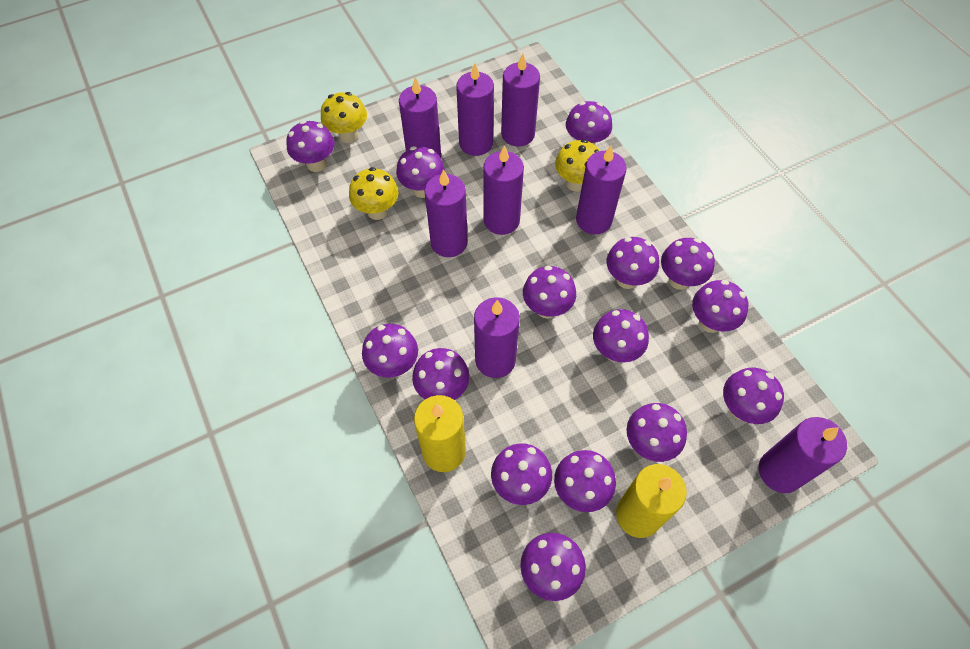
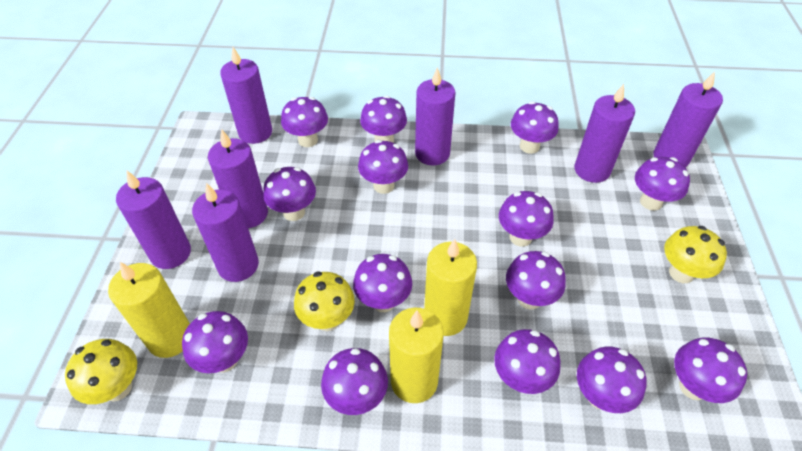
purple candle: 8 -> 7
purple mushroom: 15 -> 14
yellow candle: 2 -> 3

